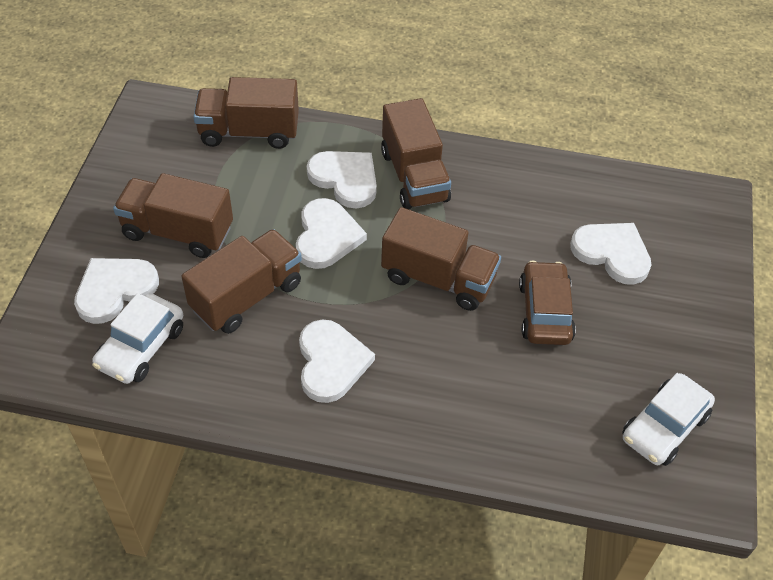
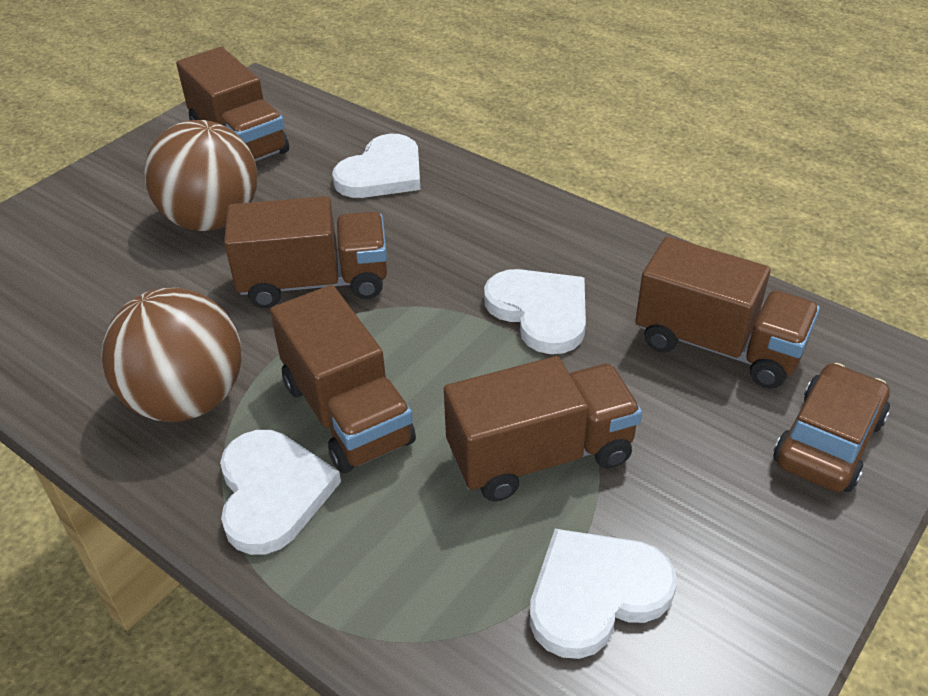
brown ball: 0 -> 2
white car: 2 -> 0
white heart: 5 -> 4

